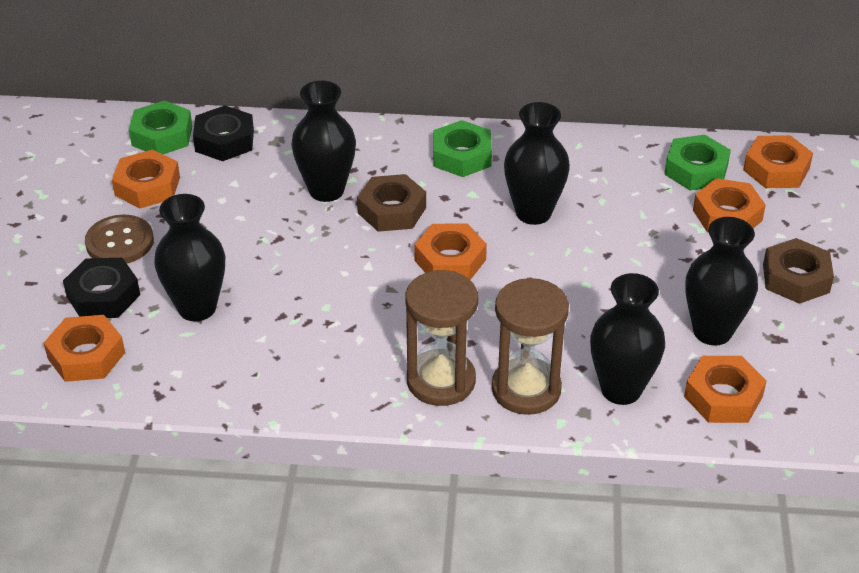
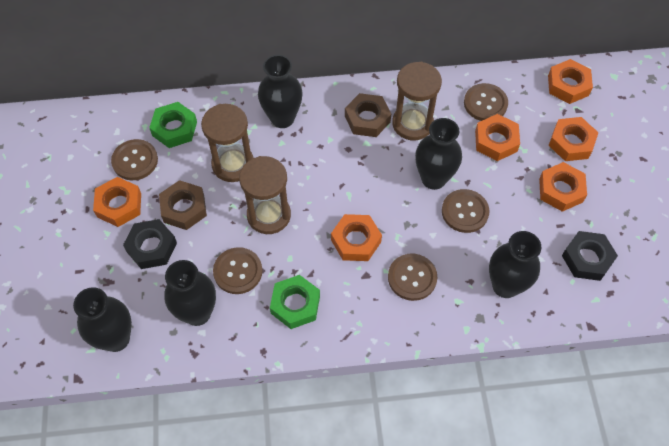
brown button: 1 -> 5
brown hourglass: 2 -> 3
green nut: 3 -> 2

